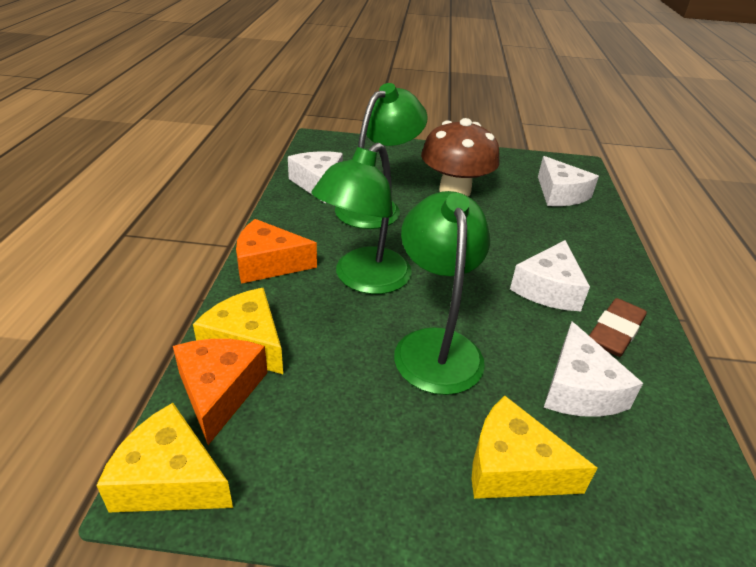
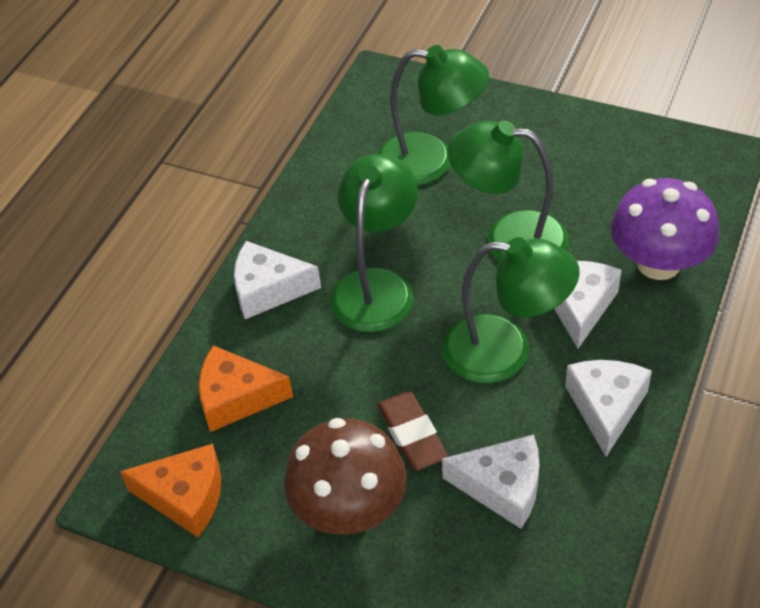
green lamp: 3 -> 4
purple mushroom: 0 -> 1
yellow cheese: 3 -> 0

